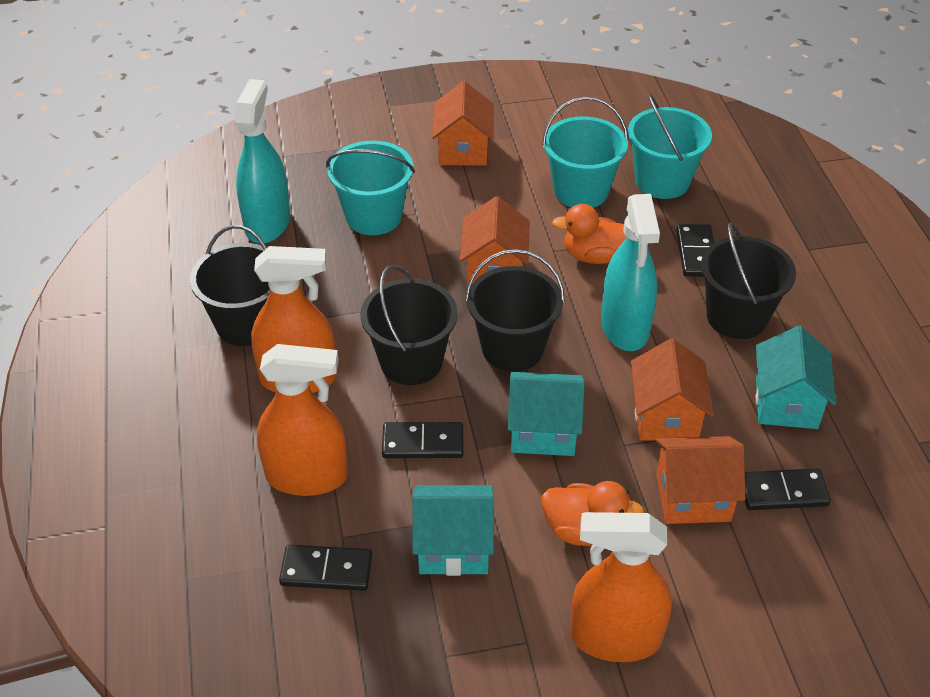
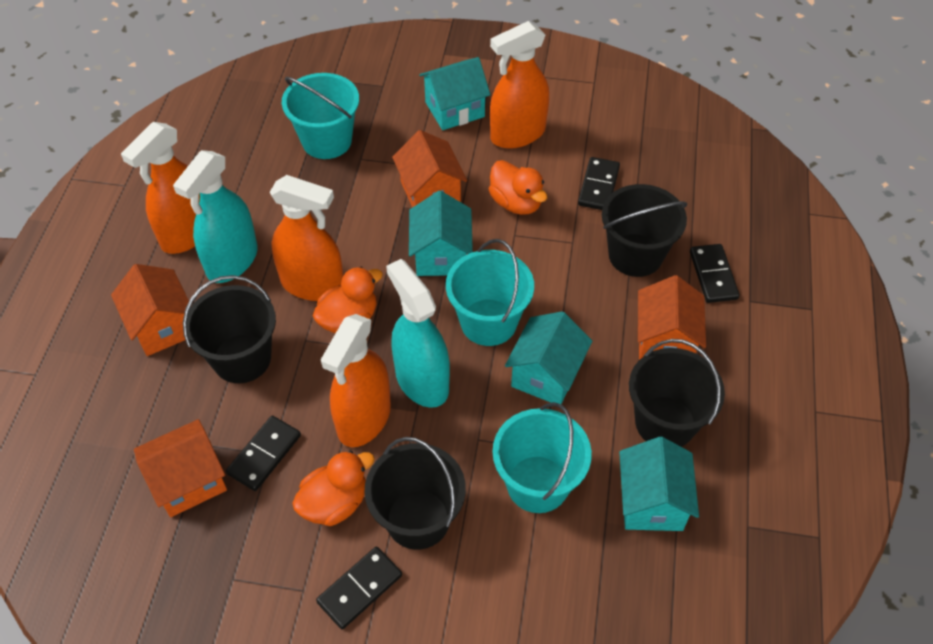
orange duck: 2 -> 3
orange spray bottle: 3 -> 4
turquoise house: 3 -> 4

